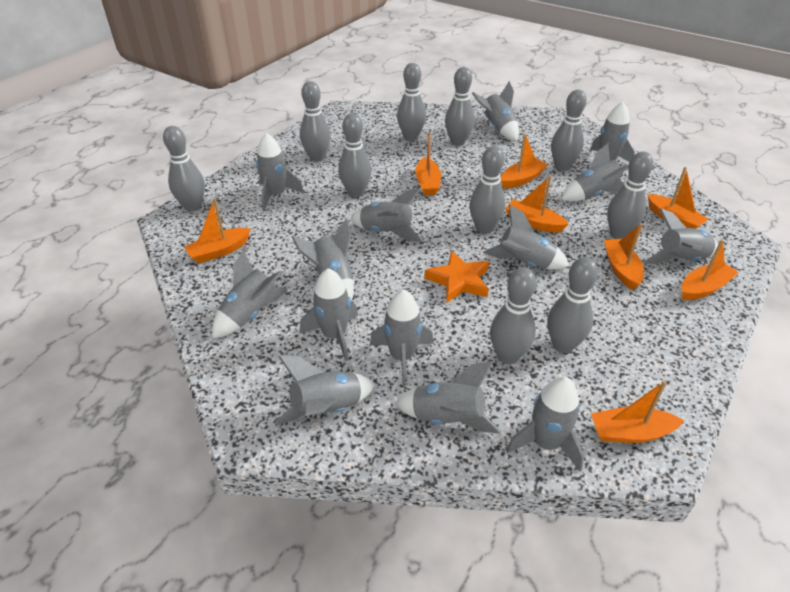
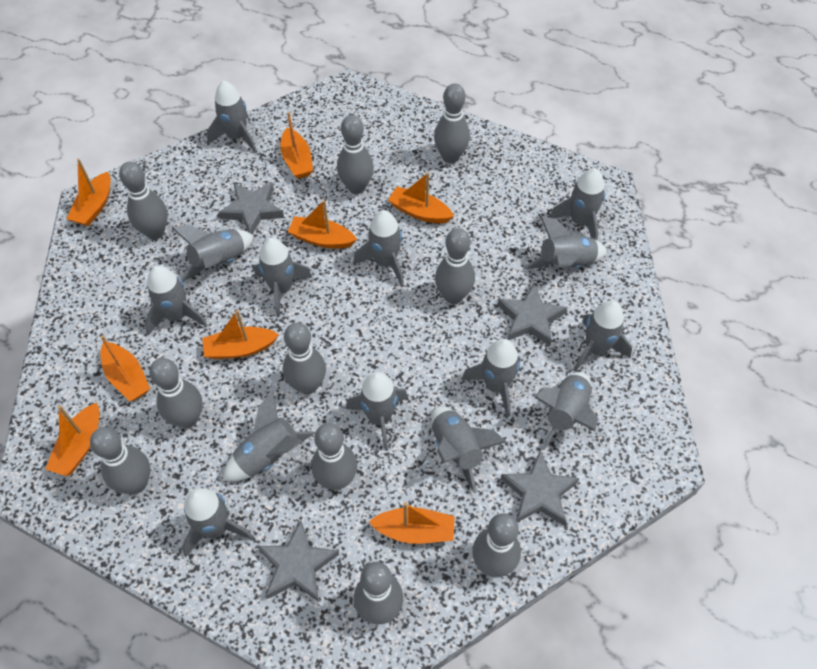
grey star: 0 -> 4
orange star: 1 -> 0

